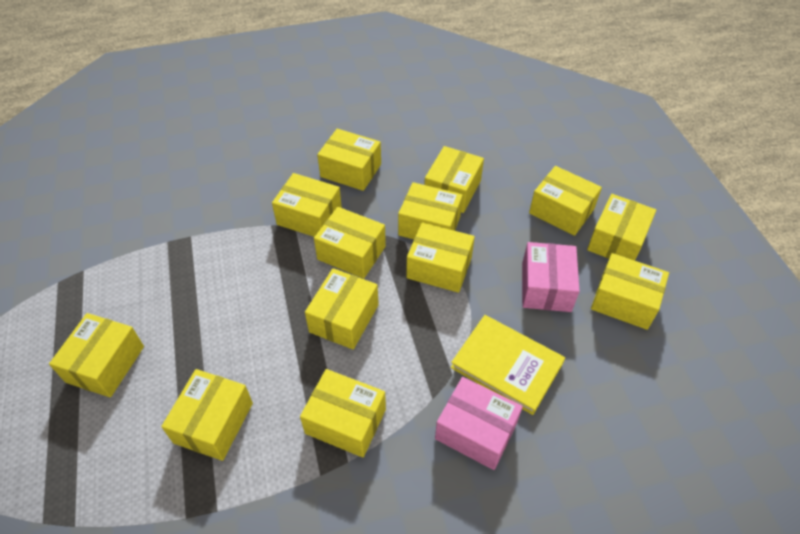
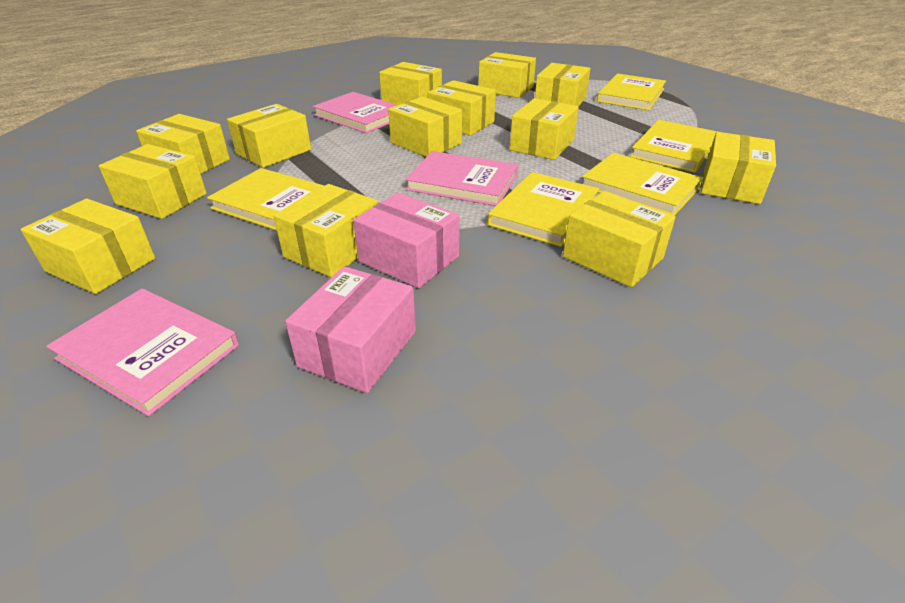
pink book: 0 -> 3
yellow book: 1 -> 5

